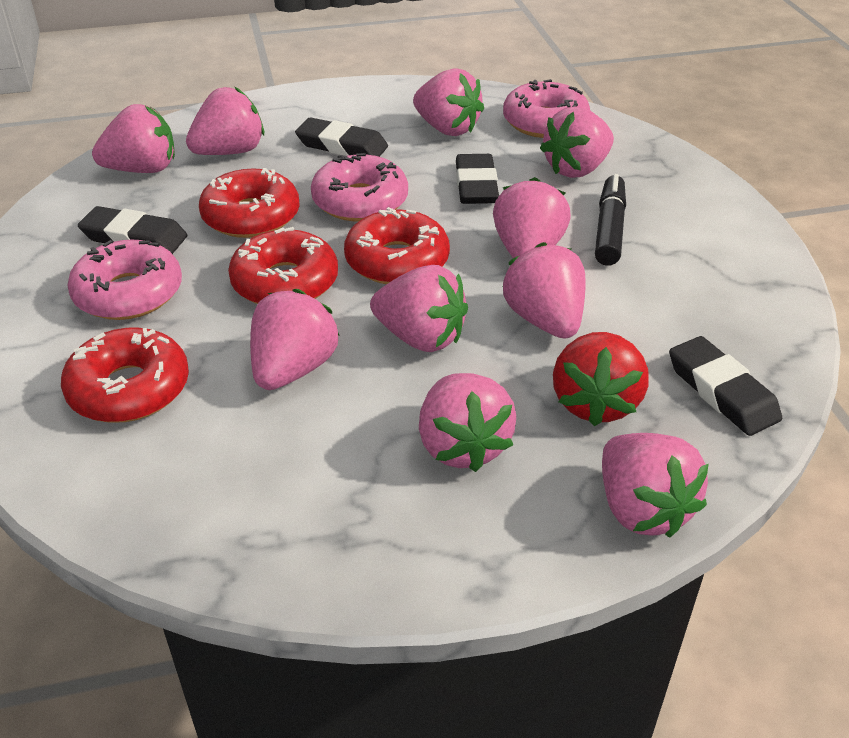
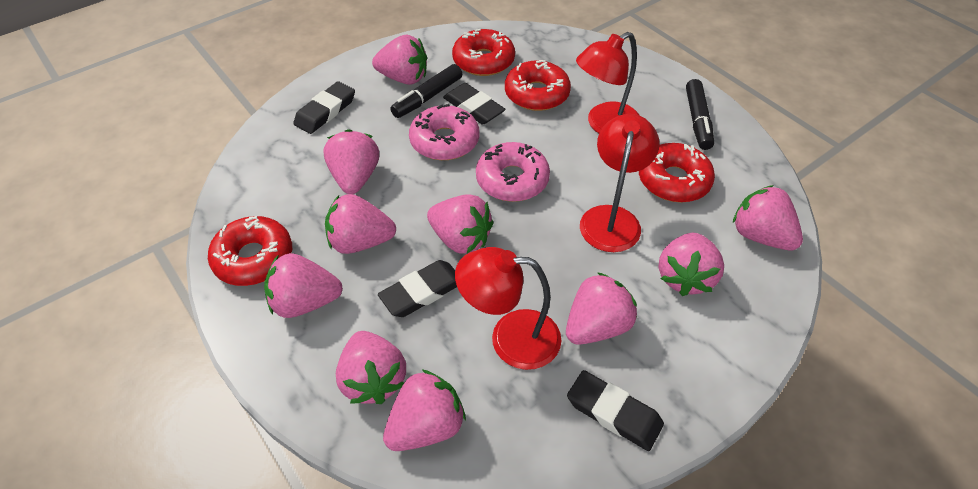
black marker: 1 -> 2
pink donut: 3 -> 2
red lamp: 0 -> 3
red strawberry: 1 -> 0

